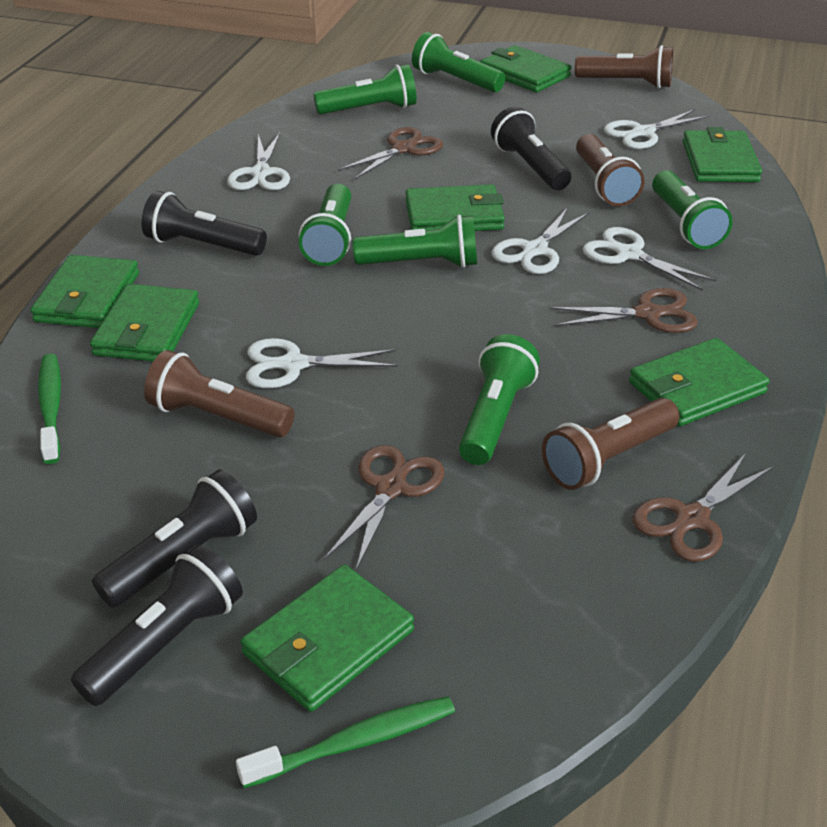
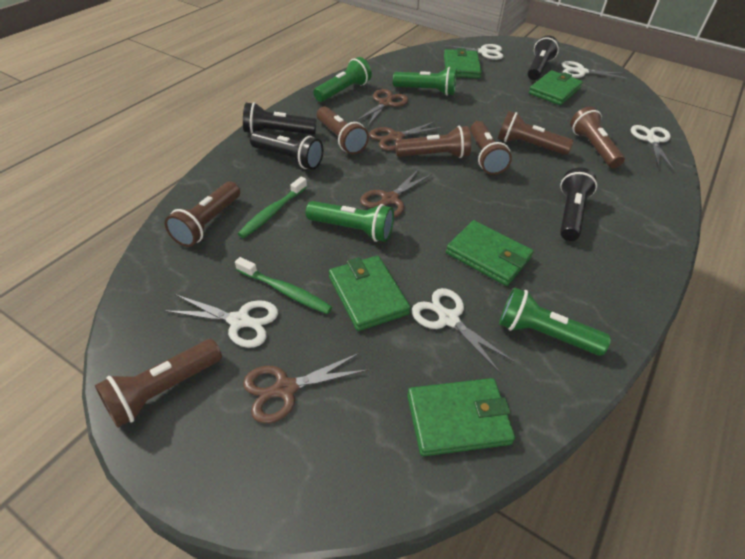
brown flashlight: 4 -> 7
green flashlight: 6 -> 4
green wallet: 7 -> 5

